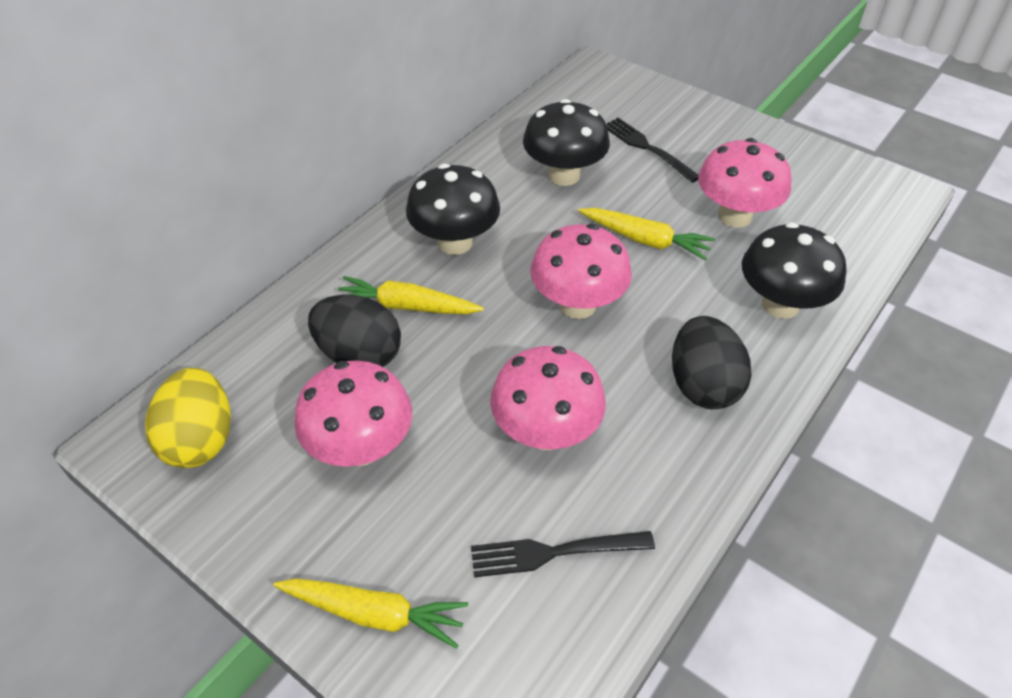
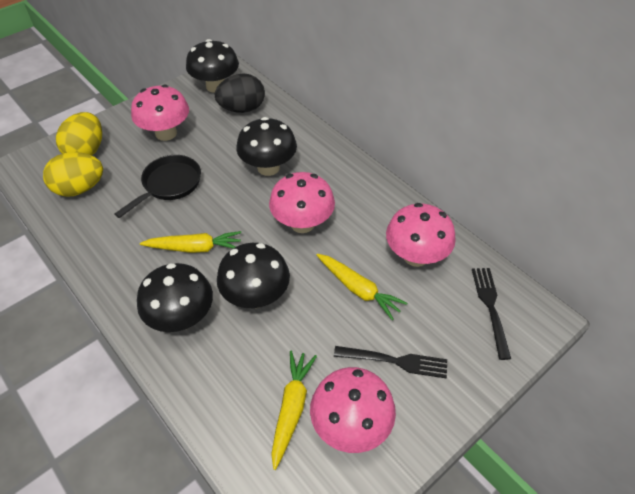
black egg: 2 -> 1
black mushroom: 3 -> 4
black pan: 0 -> 1
yellow egg: 1 -> 2

